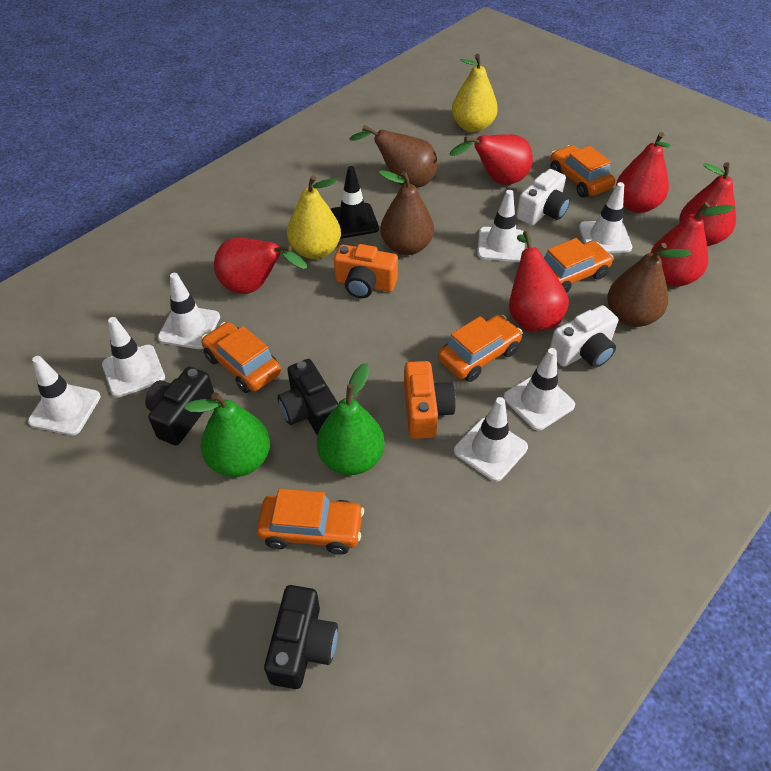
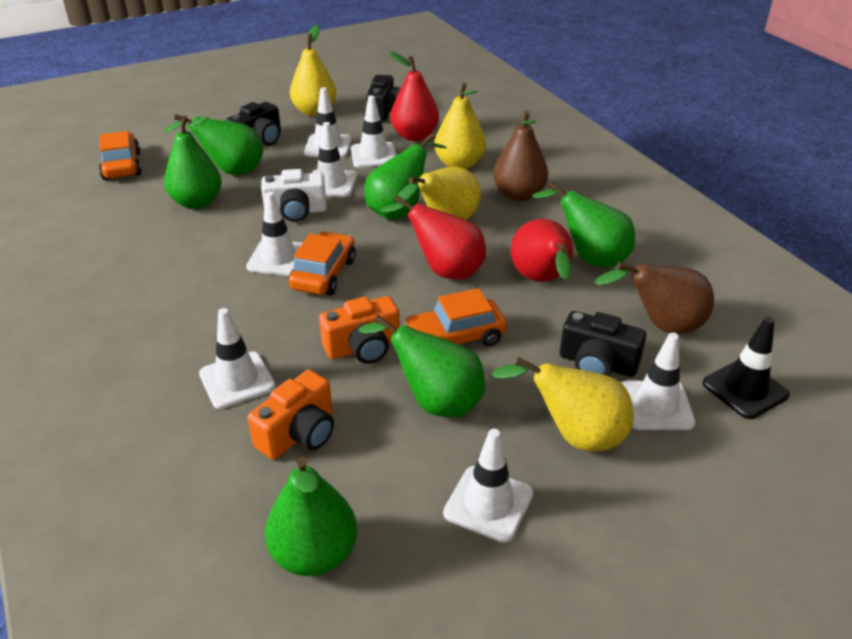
brown pear: 3 -> 2
green pear: 2 -> 6
orange car: 5 -> 3
red pear: 6 -> 3
white camera: 2 -> 1
yellow pear: 2 -> 4

